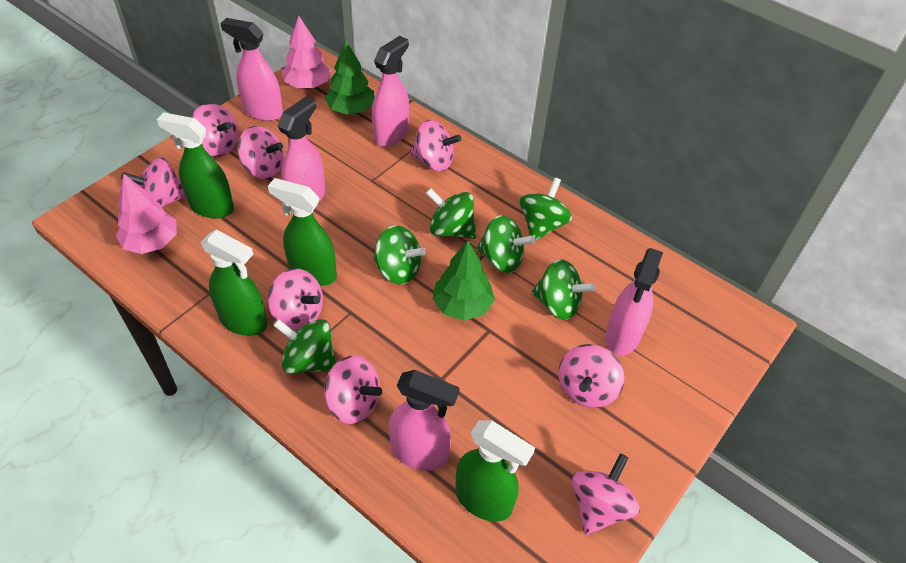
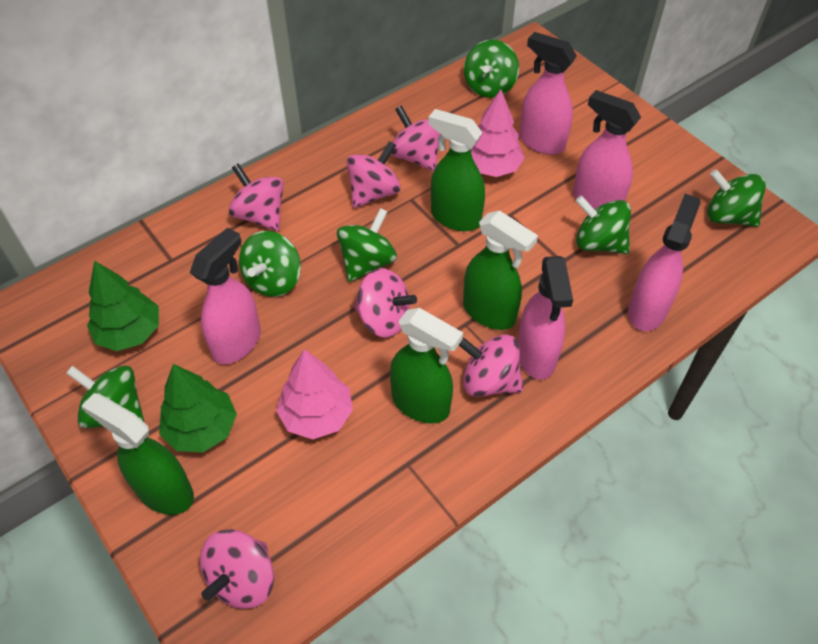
pink spinning top: 8 -> 6

